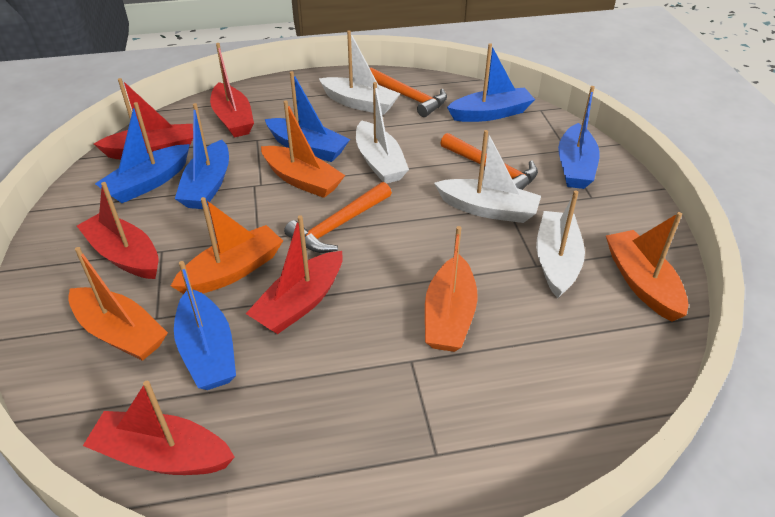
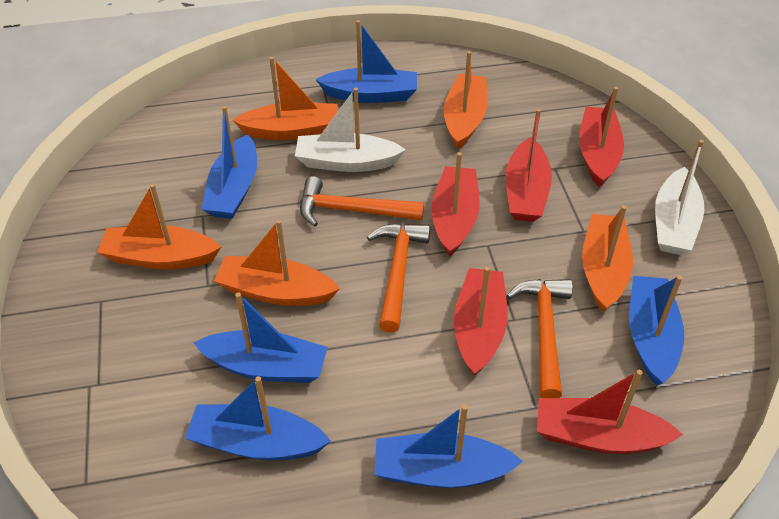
white boat: 4 -> 2

